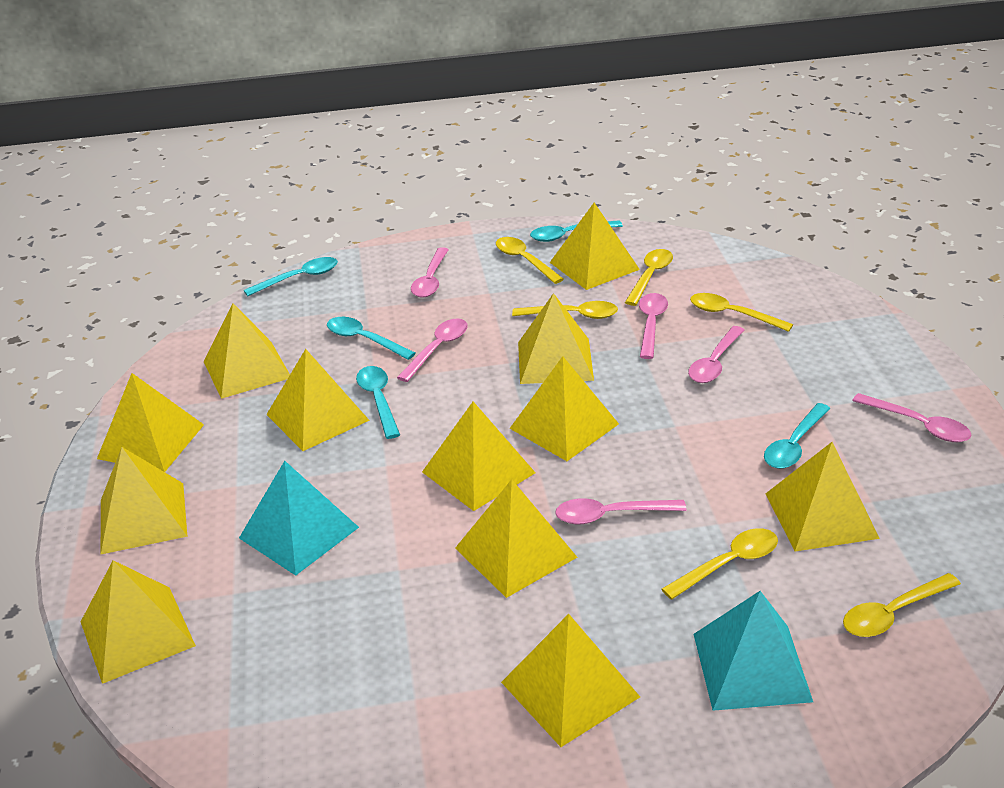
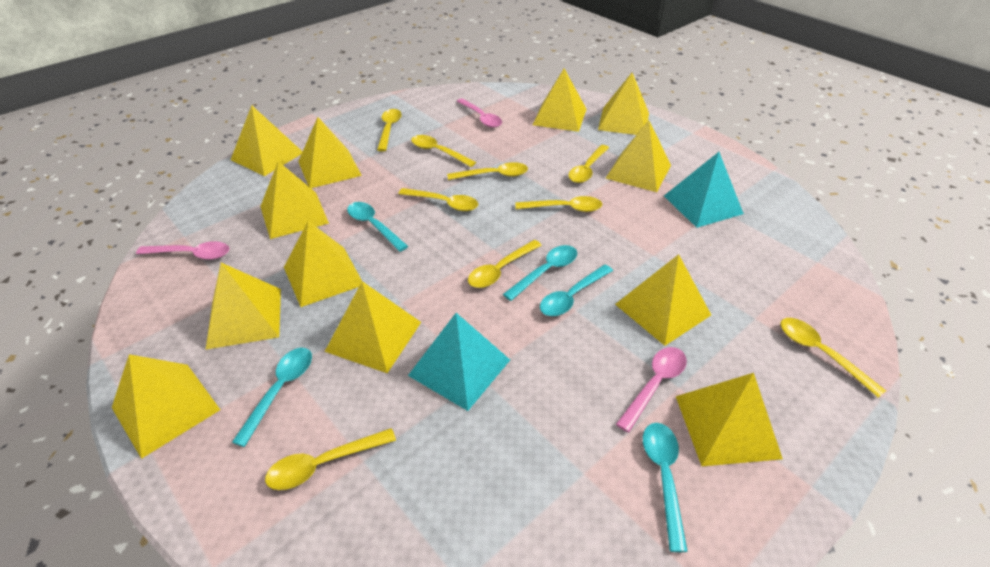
pink spoon: 6 -> 3
yellow spoon: 6 -> 9

